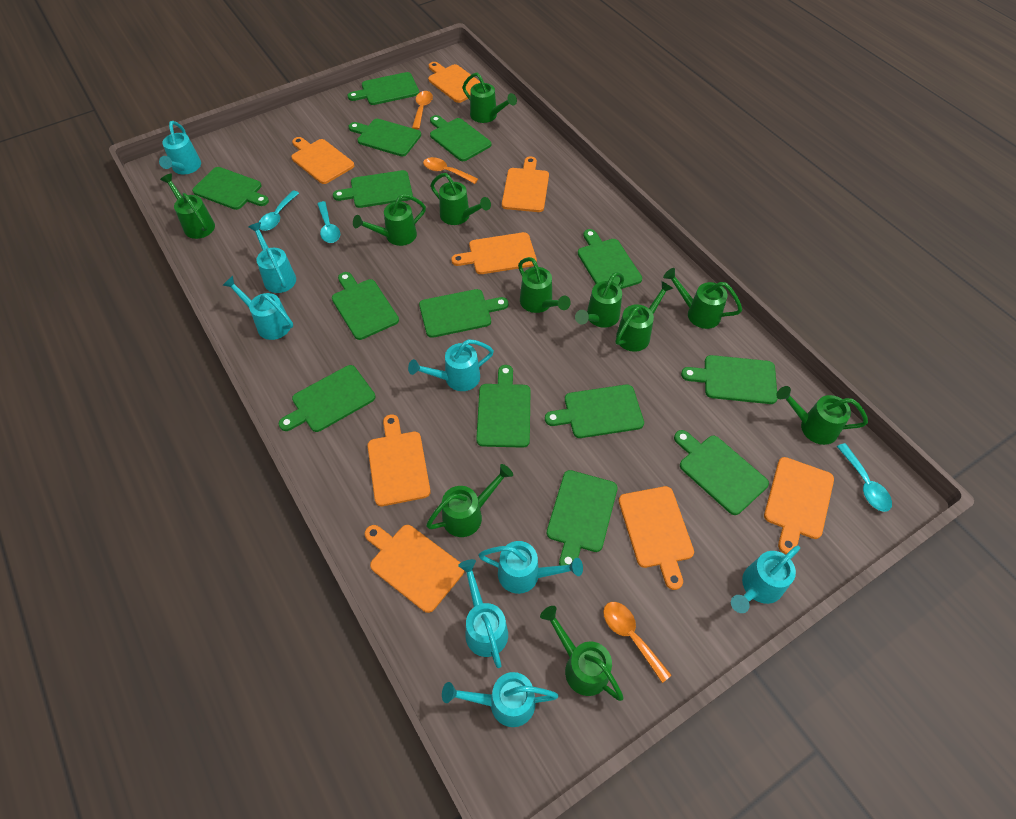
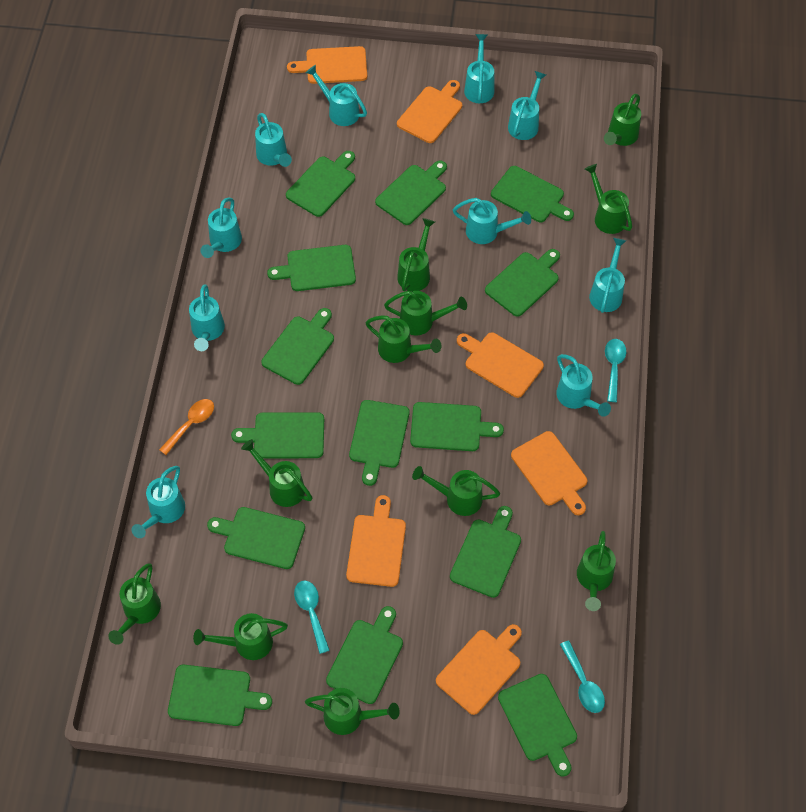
orange cutting board: 8 -> 6
orange spoon: 3 -> 1
turquoise watering can: 8 -> 10

